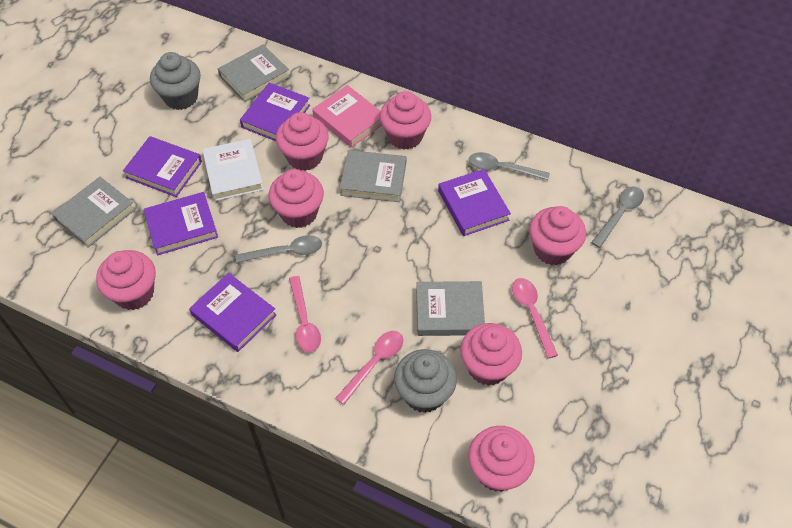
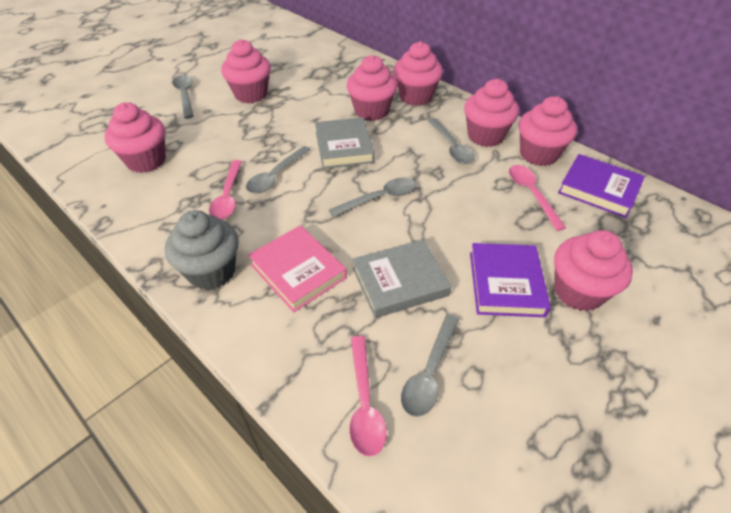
grey book: 4 -> 2
grey cupcake: 2 -> 1
grey spoon: 3 -> 5
purple book: 5 -> 2
white book: 1 -> 0

